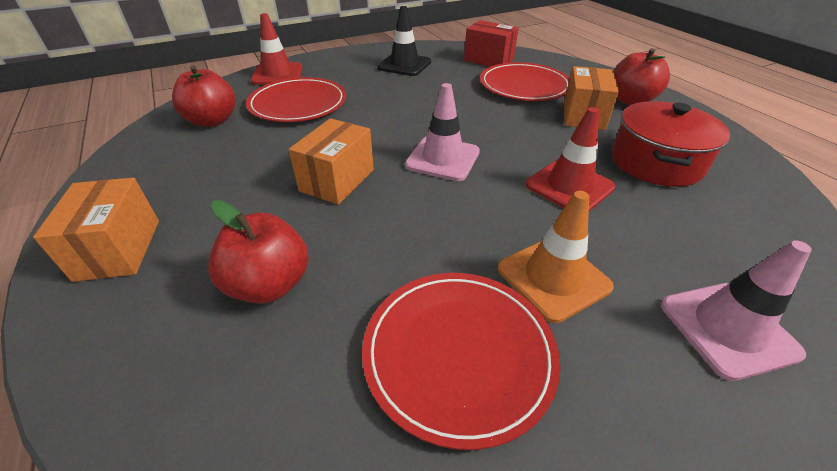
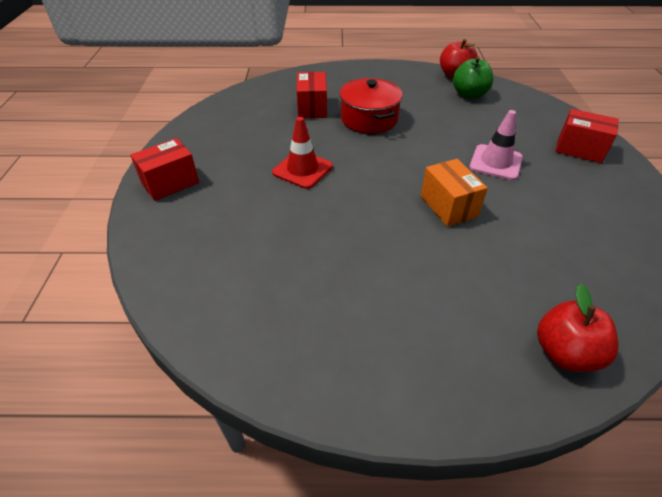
black traffic cone: 1 -> 0
green apple: 0 -> 1
orange box: 3 -> 1
orange traffic cone: 1 -> 0
pink traffic cone: 2 -> 1
red apple: 3 -> 2
red box: 1 -> 3
red plate: 3 -> 0
red traffic cone: 2 -> 1

